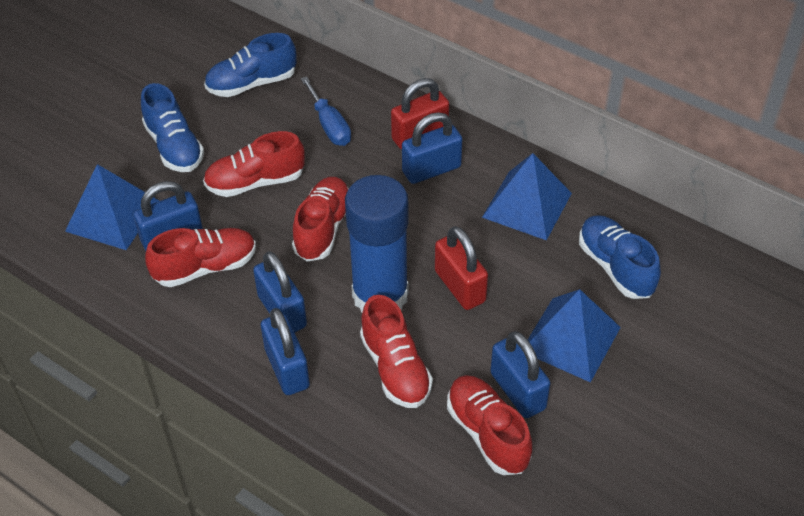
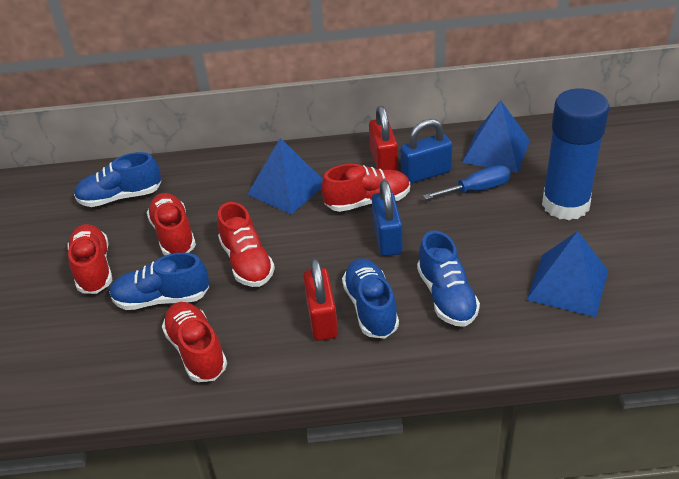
blue padlock: 5 -> 2
blue shoe: 3 -> 4

